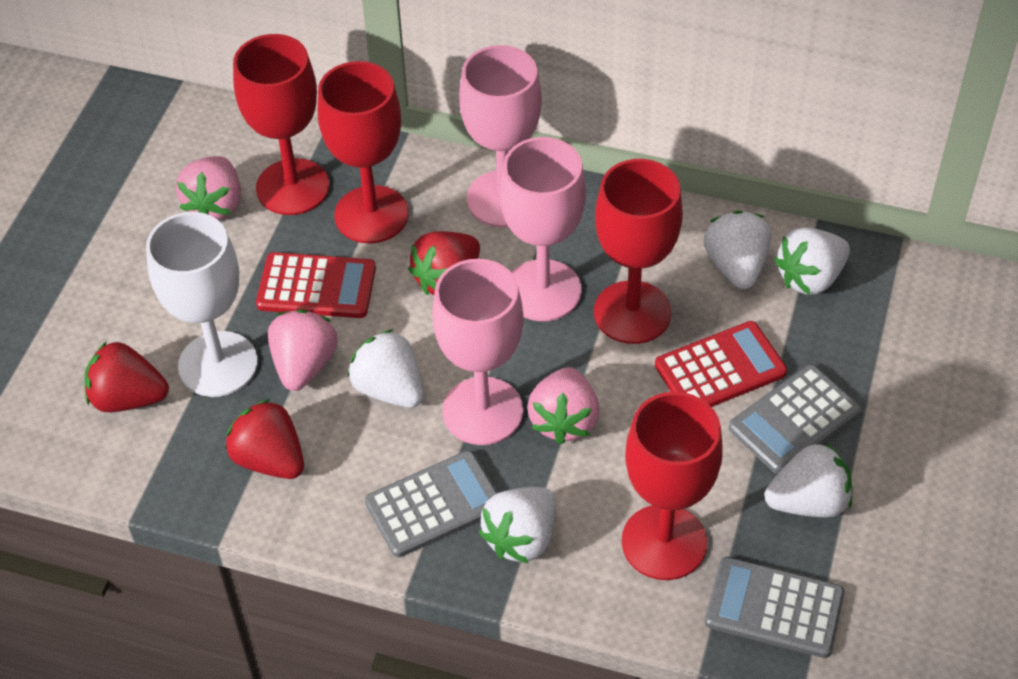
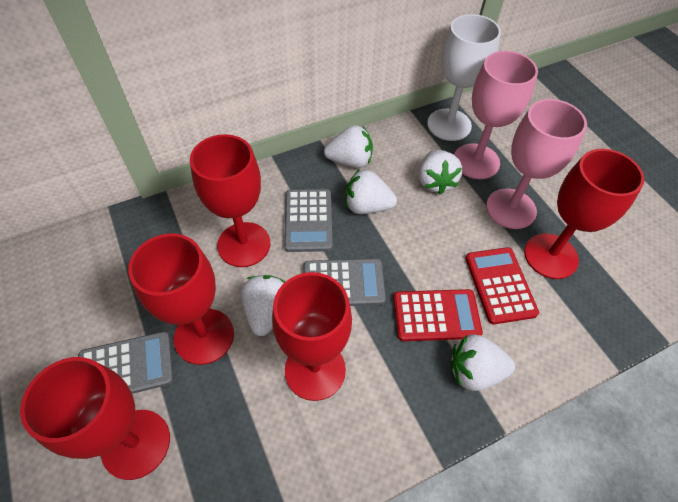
pink goblet: 3 -> 2
pink strawberry: 3 -> 0
red goblet: 4 -> 5
red strawberry: 3 -> 0

